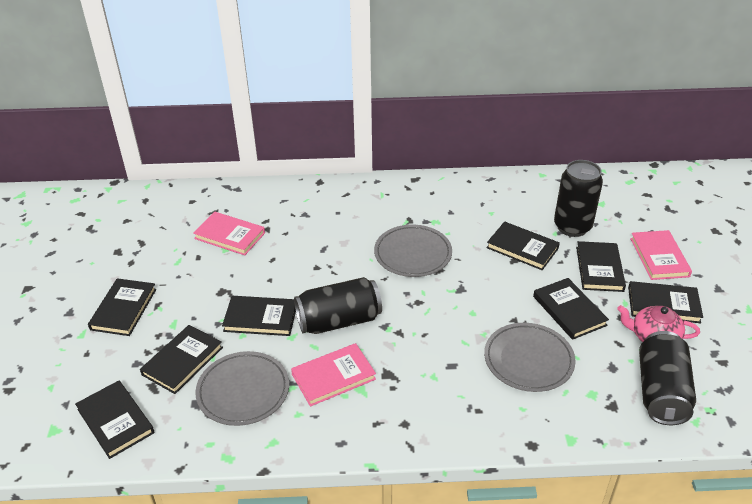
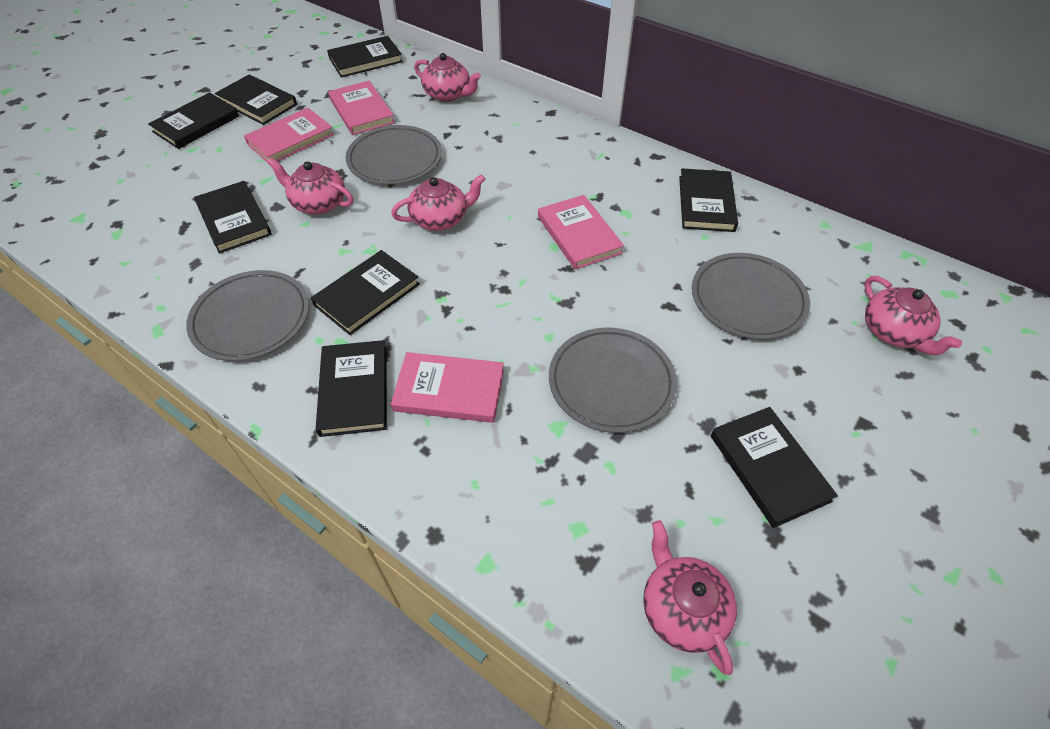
black can: 3 -> 0
grey plate: 3 -> 4
pink book: 3 -> 4
pink teapot: 1 -> 5

